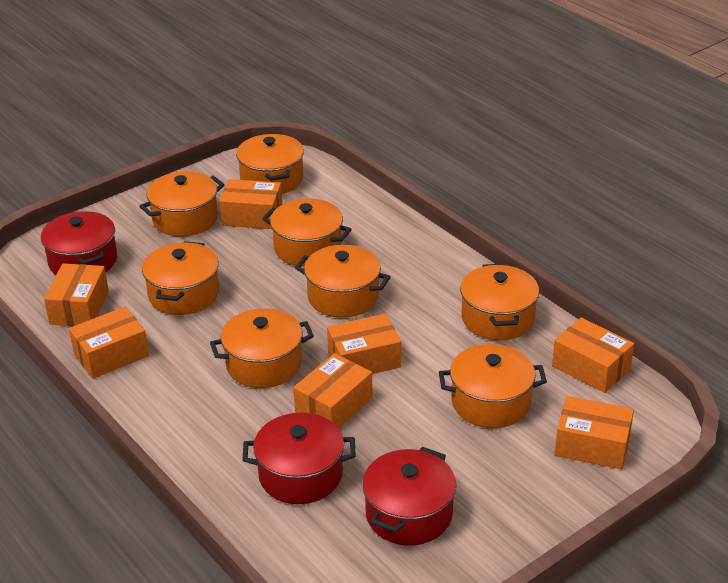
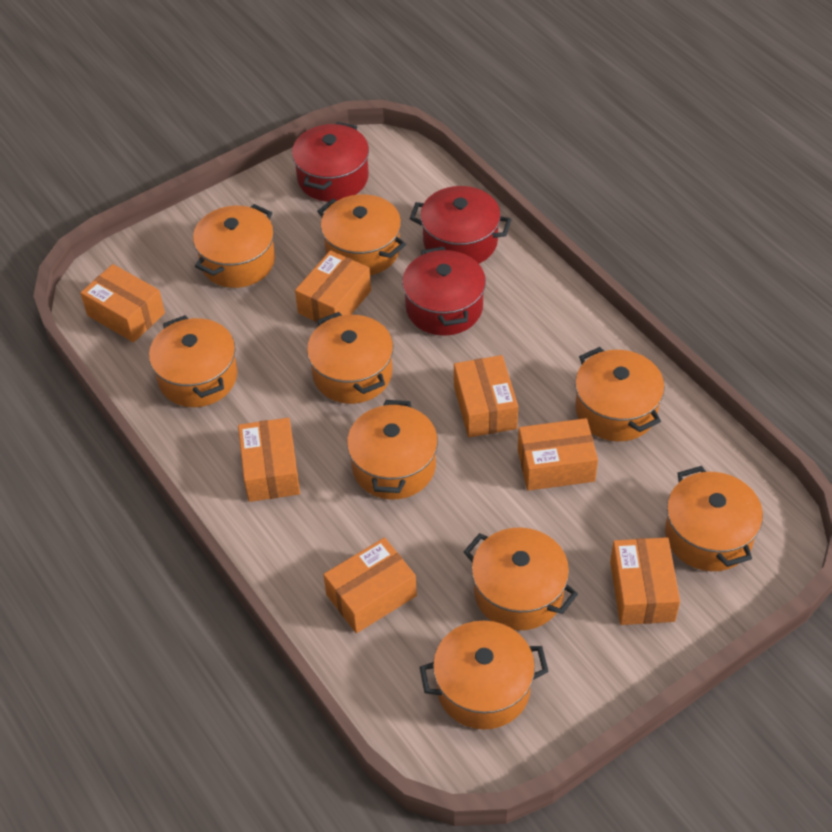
orange pot: 8 -> 9

